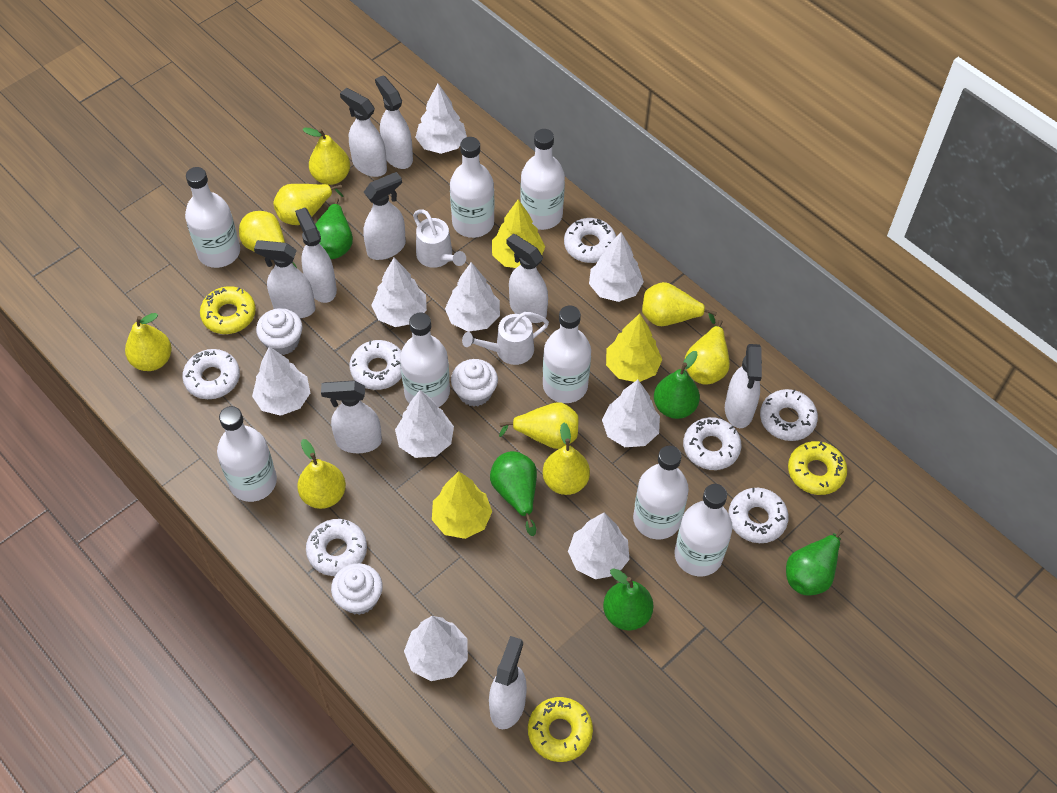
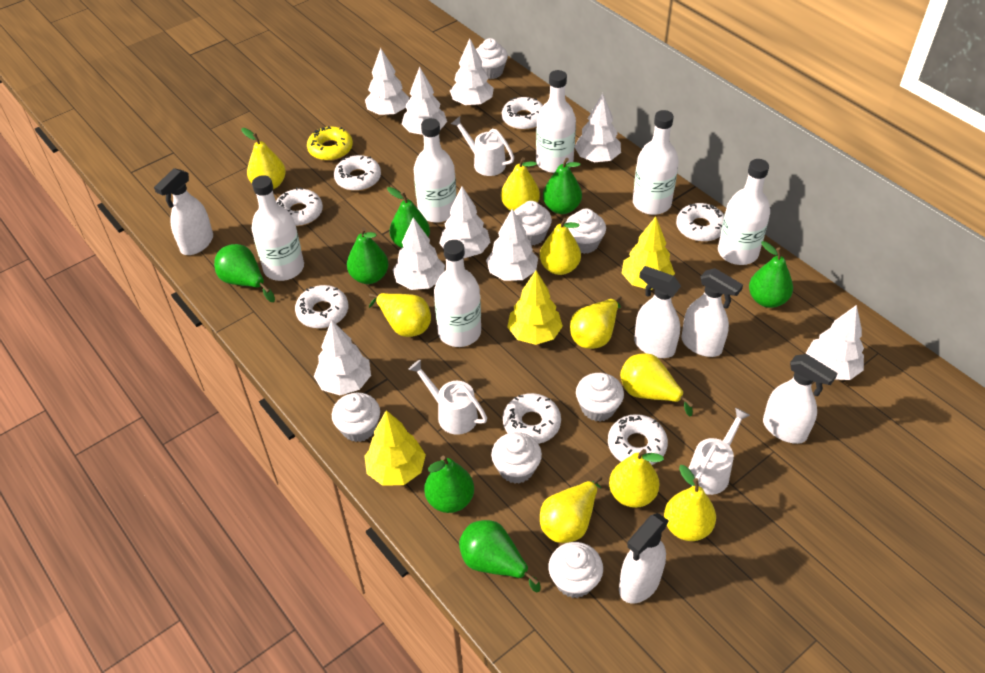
green pear: 5 -> 7
white bottle: 8 -> 6
white cupcake: 3 -> 7
white spray bottle: 9 -> 5
white watering can: 2 -> 3
yellow donut: 3 -> 1

